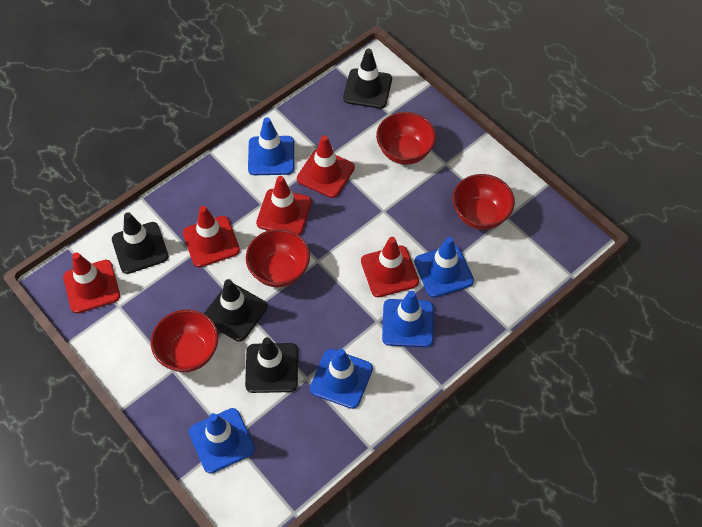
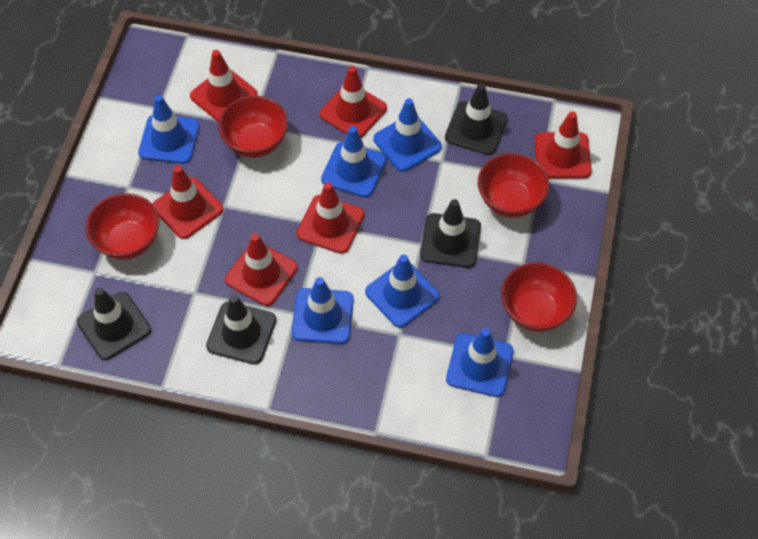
blue traffic cone: 5 -> 6
red traffic cone: 5 -> 6

